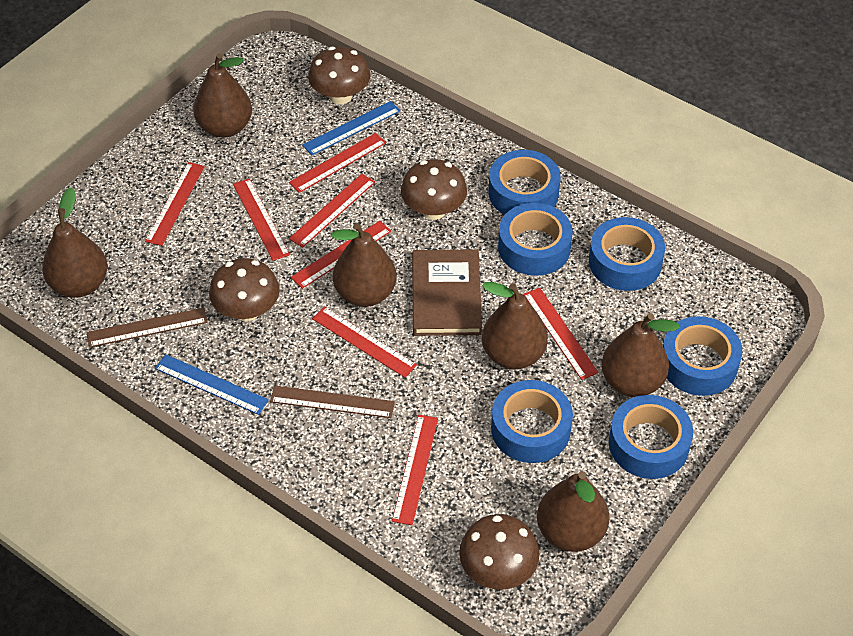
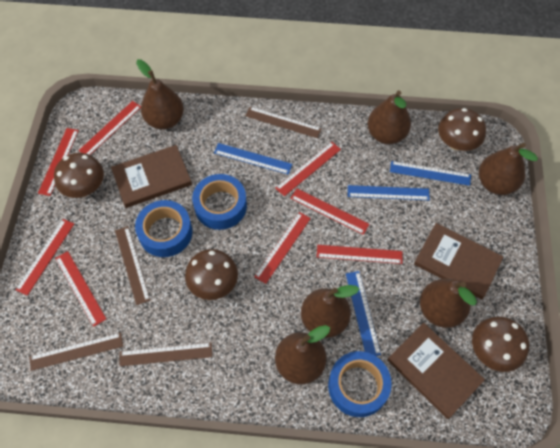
blue ruler: 2 -> 4
blue tape: 6 -> 3
brown book: 1 -> 3
brown ruler: 2 -> 4

